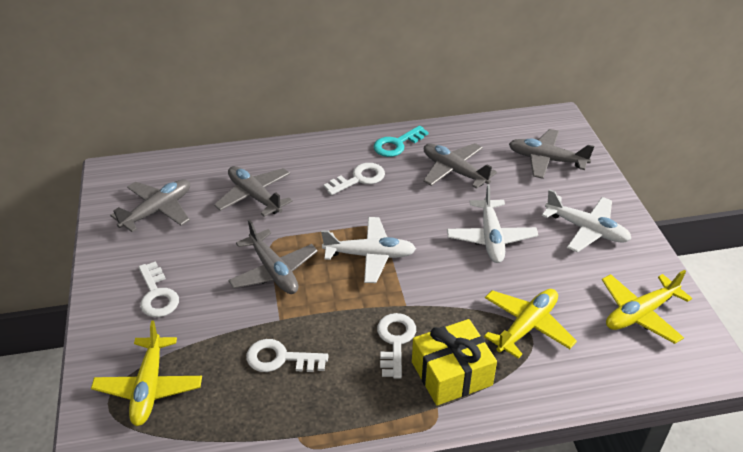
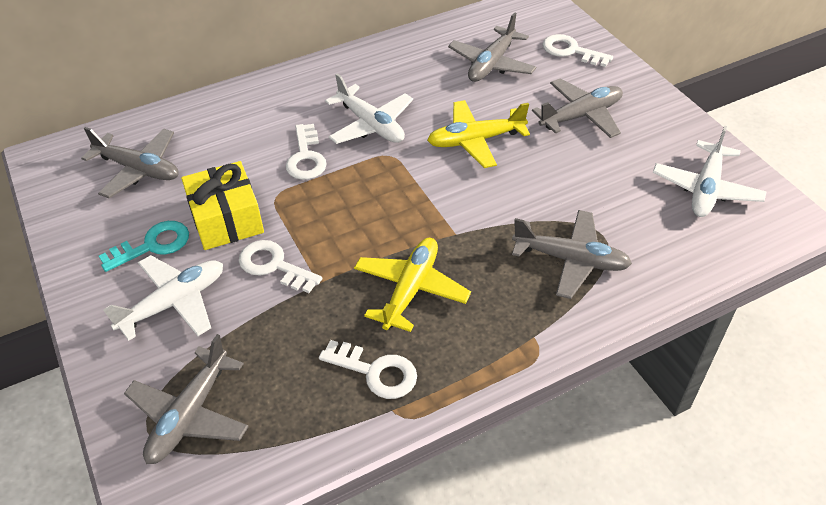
yellow plane: 3 -> 2

